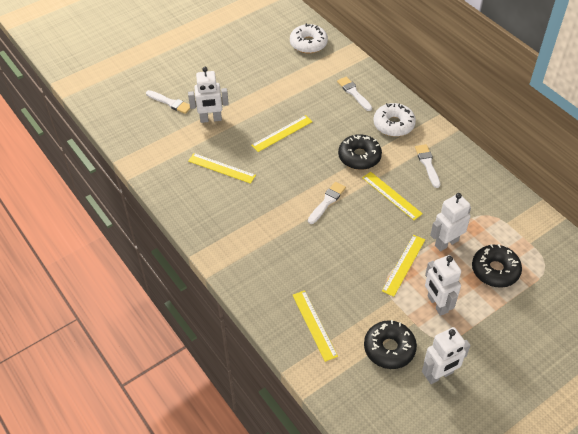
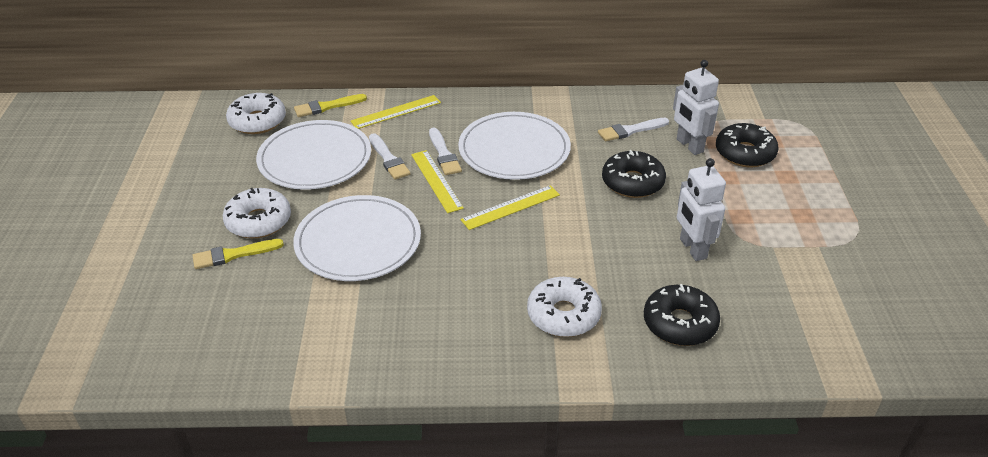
white brush: 4 -> 3
white donut: 2 -> 3
white plate: 0 -> 3
white robot: 4 -> 2
yellow brush: 0 -> 2
yellow ruler: 5 -> 3

